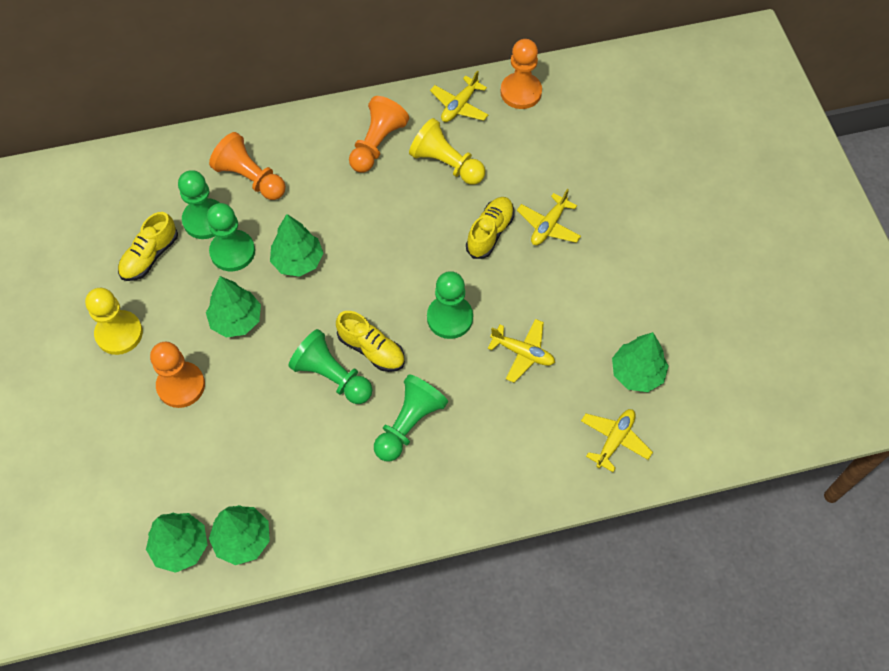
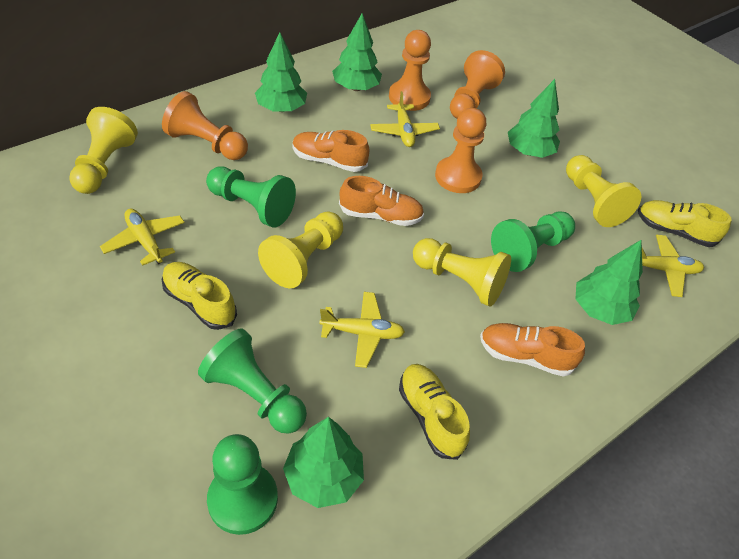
green pawn: 5 -> 4
orange shoe: 0 -> 3
yellow pawn: 2 -> 4

